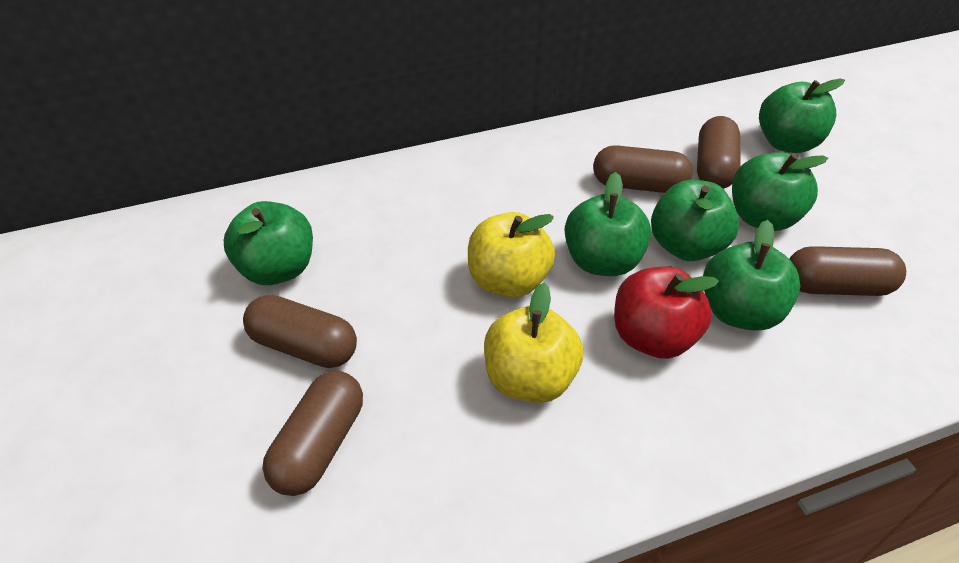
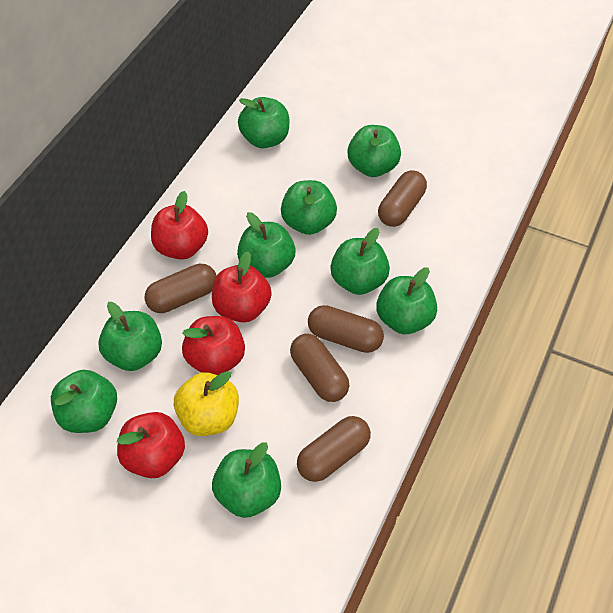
green apple: 6 -> 9
red apple: 1 -> 4
yellow apple: 2 -> 1

